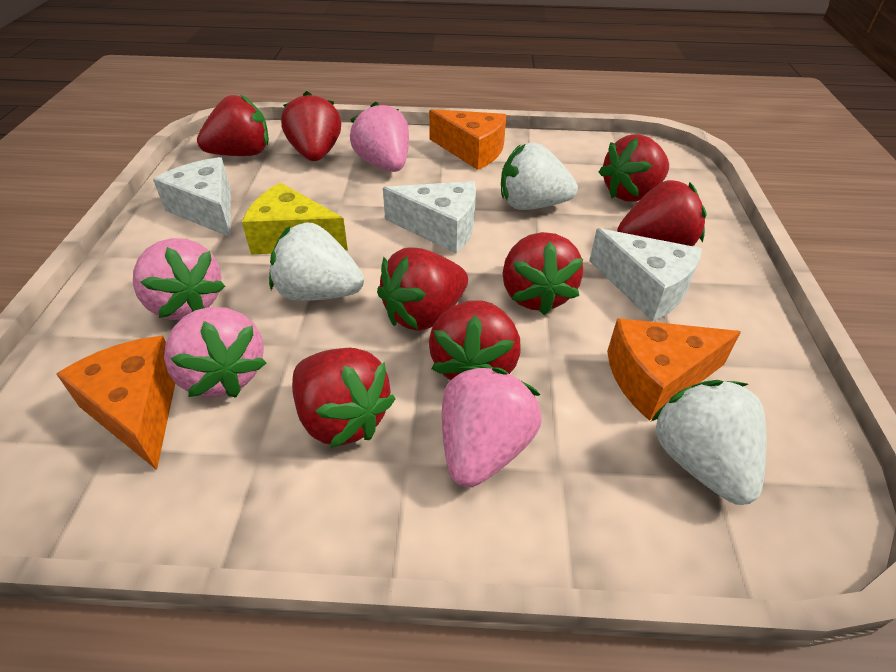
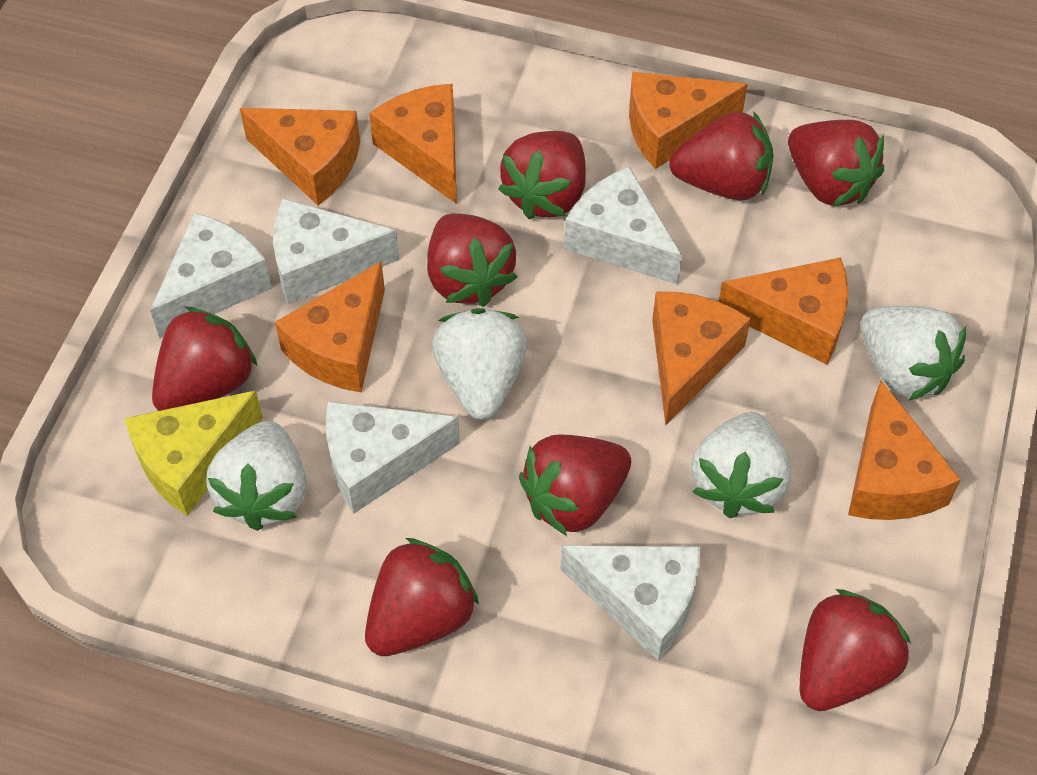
orange cheese: 3 -> 7
pink strawberry: 4 -> 0
white cheese: 3 -> 5
white strawberry: 3 -> 4

